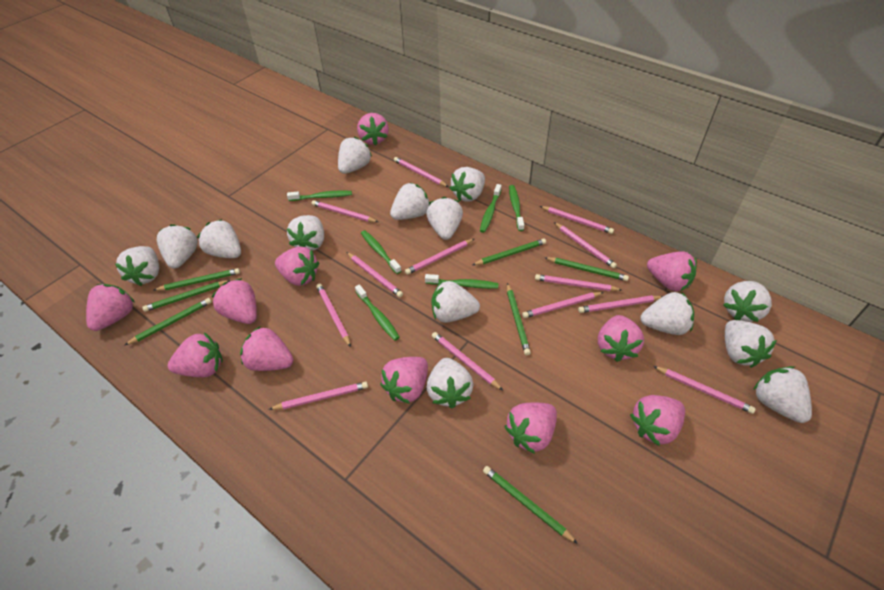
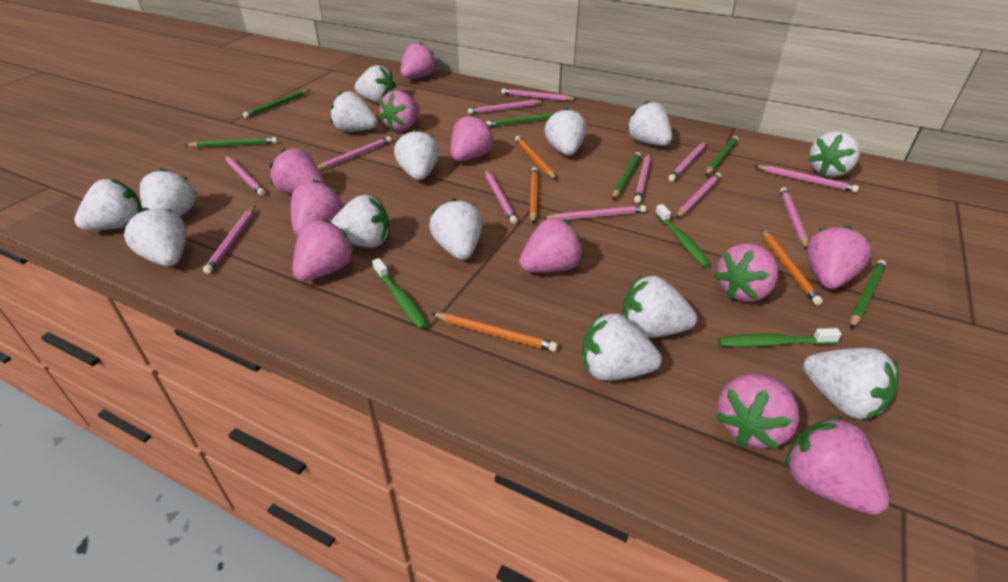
green pencil: 7 -> 6
green toothbrush: 6 -> 3
orange pencil: 0 -> 4
pink pencil: 13 -> 12

